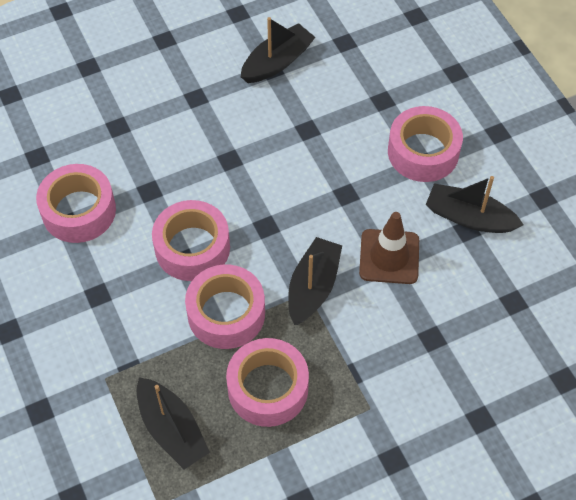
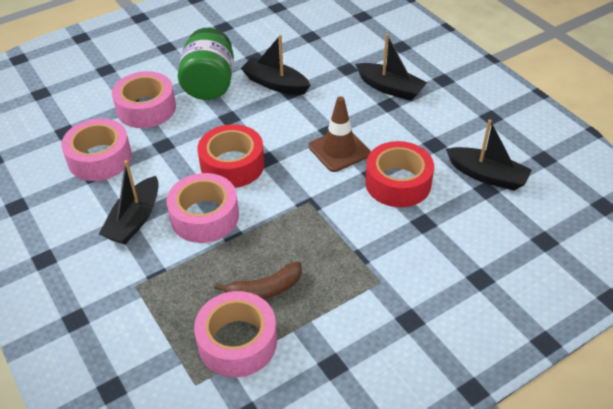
brown banana: 0 -> 1
green jar: 0 -> 1
pink tape: 5 -> 4
red tape: 0 -> 2

